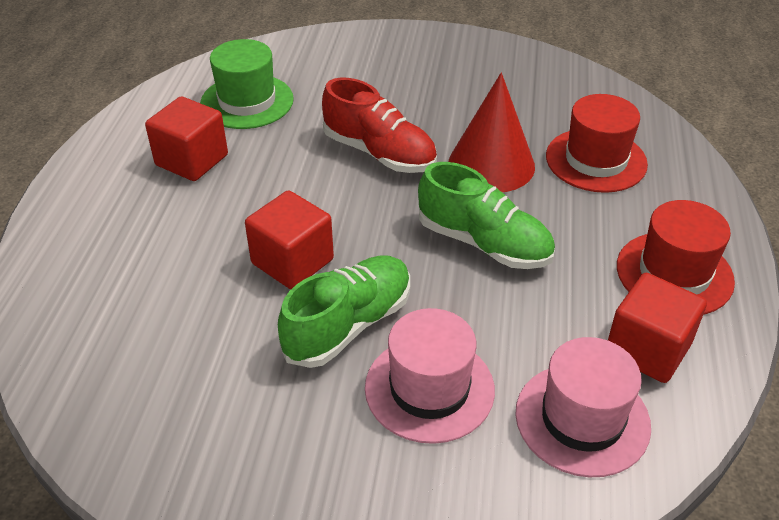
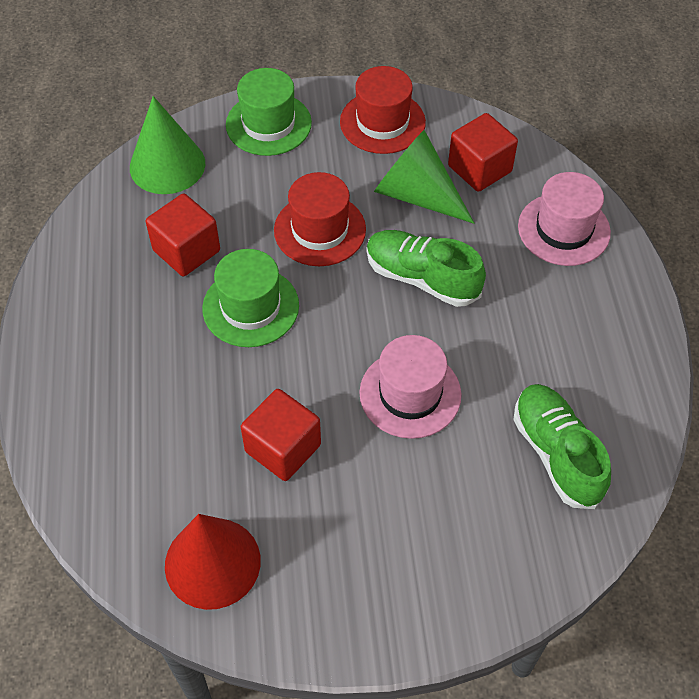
green cone: 0 -> 2
green hat: 1 -> 2
red shoe: 1 -> 0

